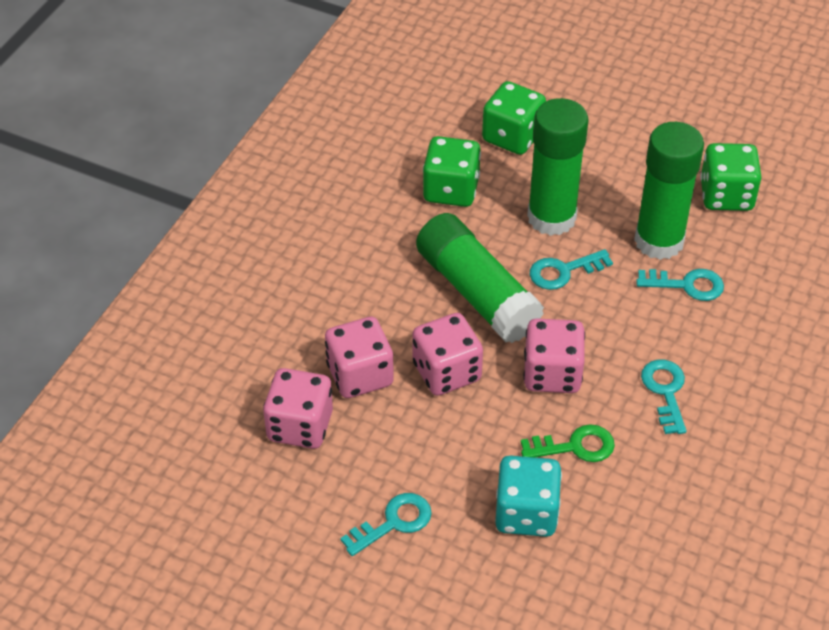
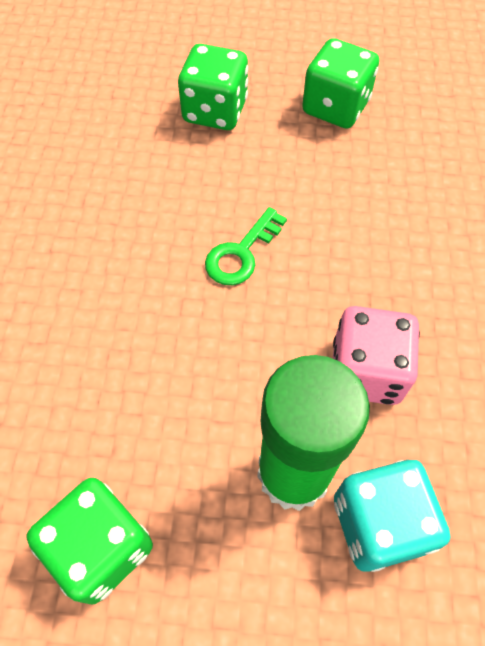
green glue stick: 3 -> 1
pink dice: 4 -> 1
turquoise key: 4 -> 0

